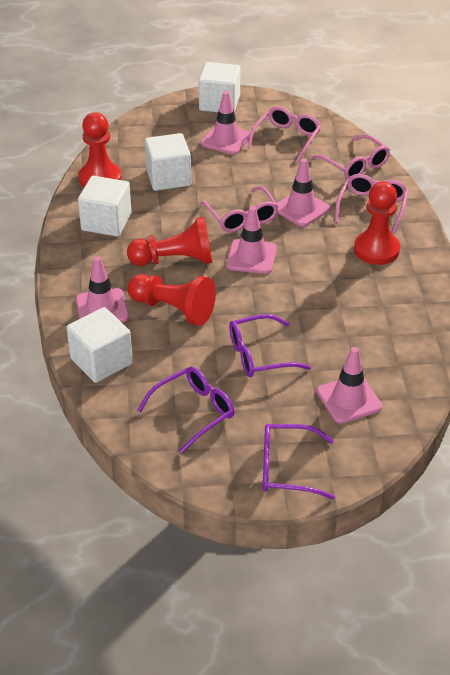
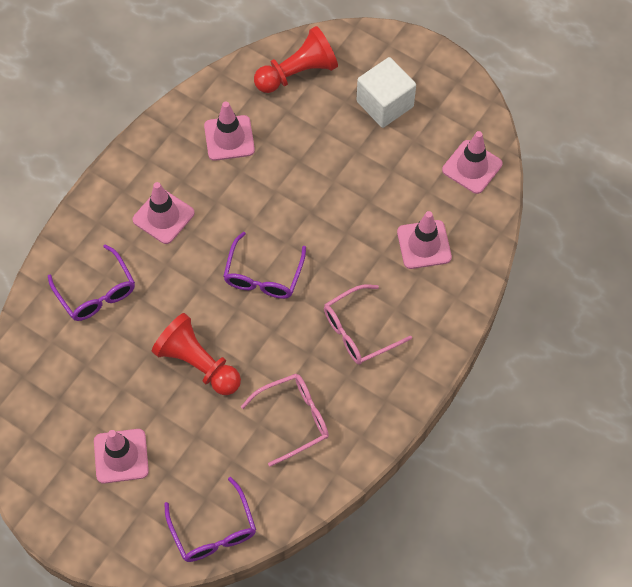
pink glasses: 4 -> 2
red pawn: 4 -> 2
white cube: 4 -> 1

